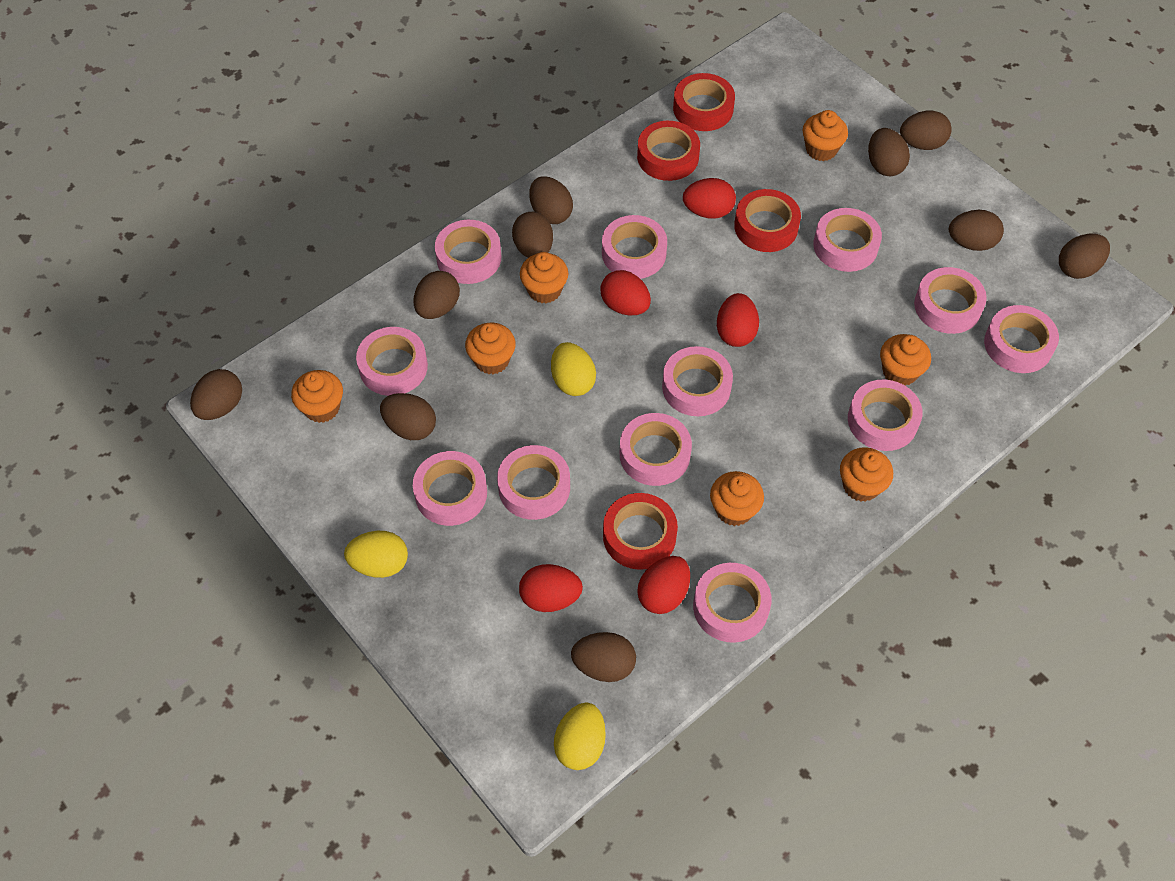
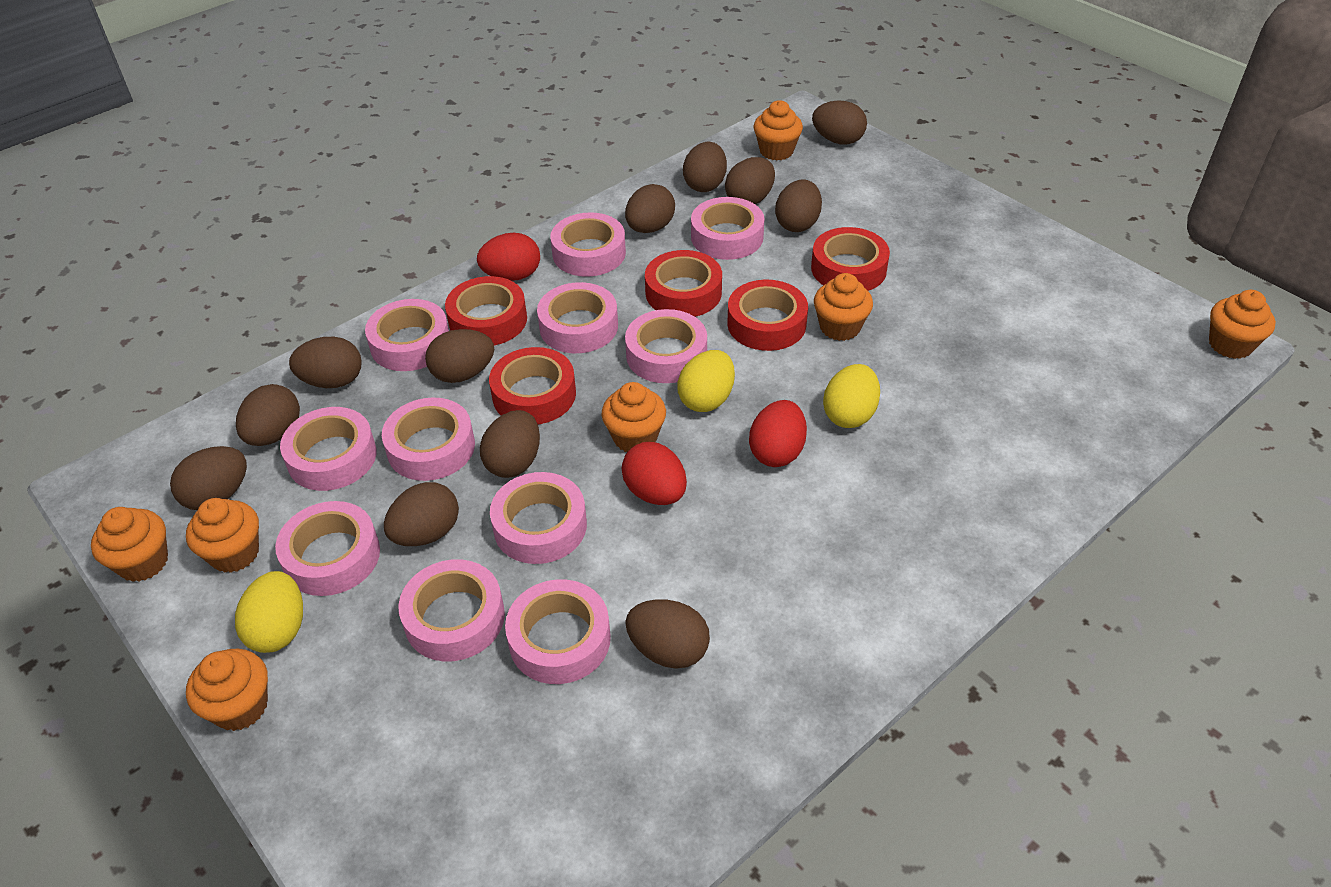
brown egg: 10 -> 12
pink tape: 12 -> 11
red egg: 5 -> 3
red tape: 4 -> 5

